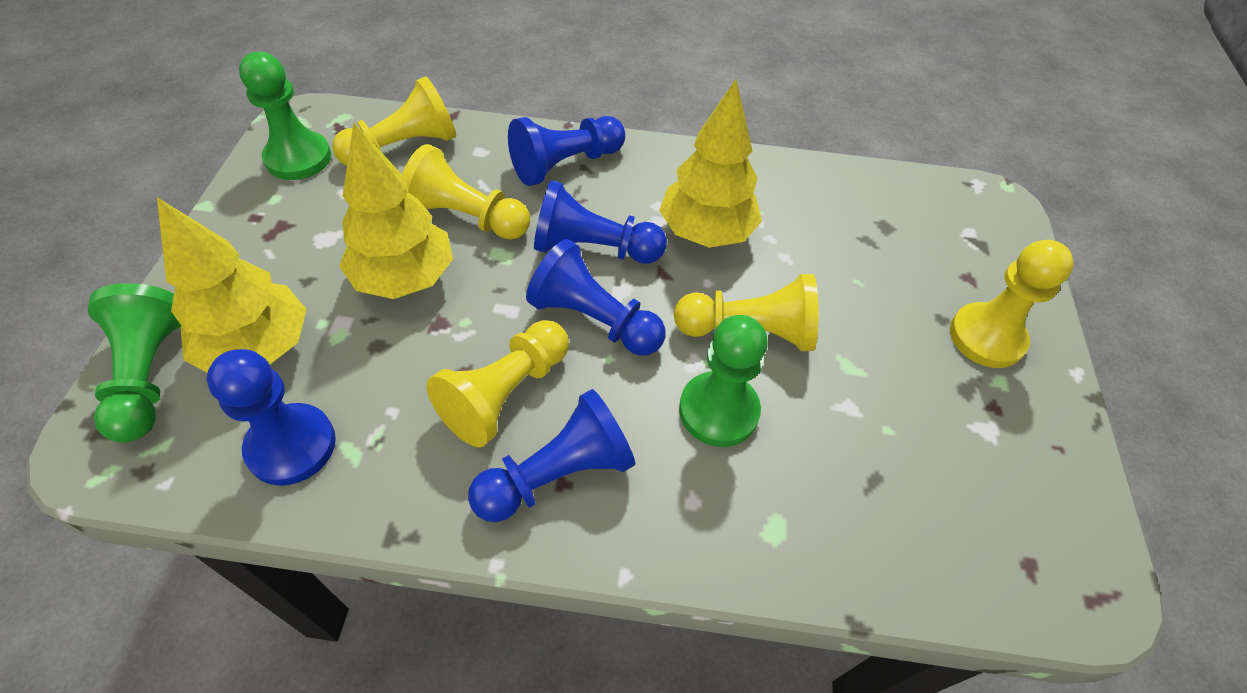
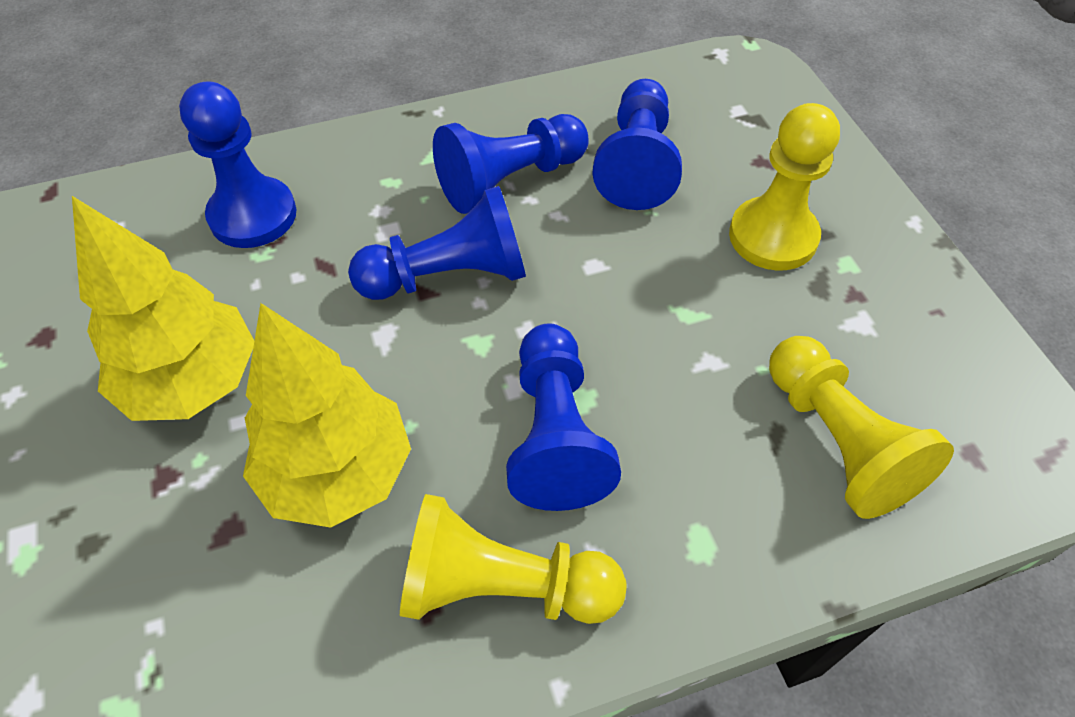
green pawn: 3 -> 0
yellow pawn: 5 -> 3
yellow tree: 3 -> 2

